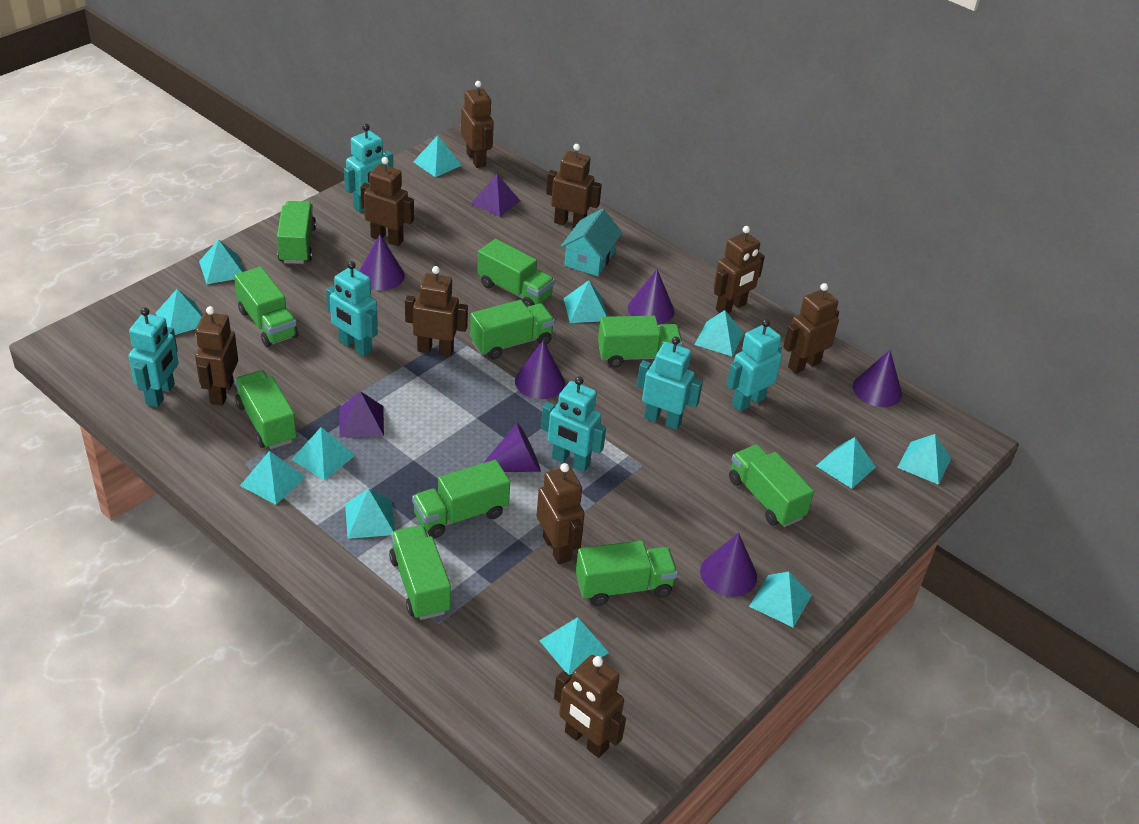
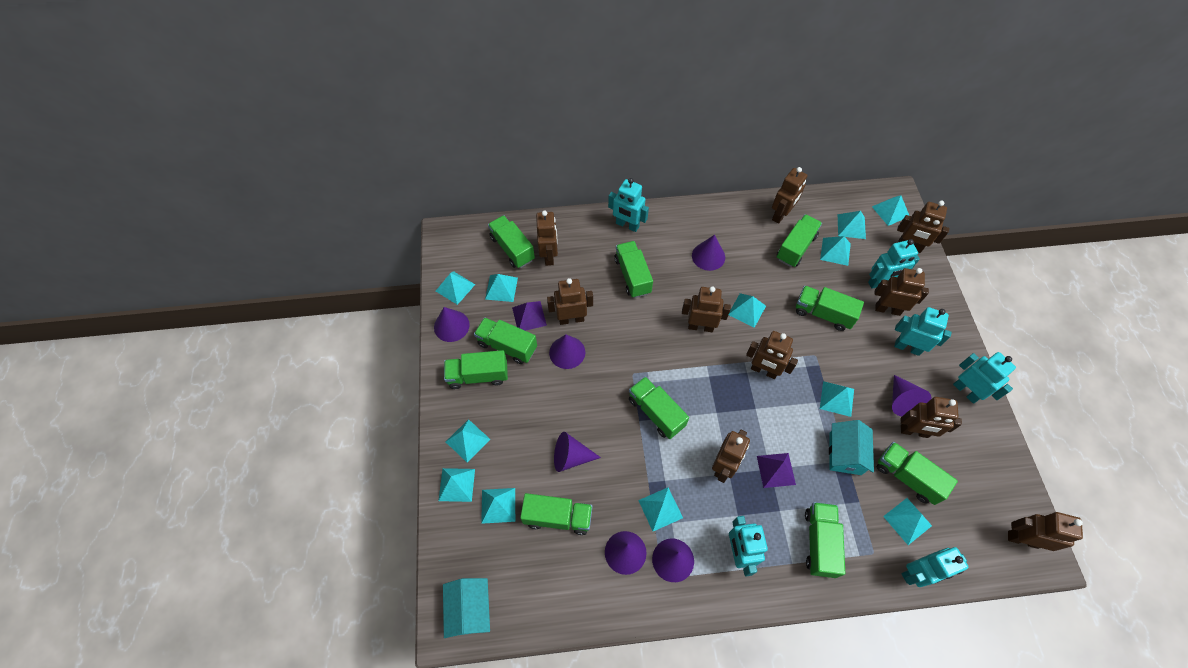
brown robot: 9 -> 10
purple cone: 6 -> 7
turquoise house: 1 -> 2

